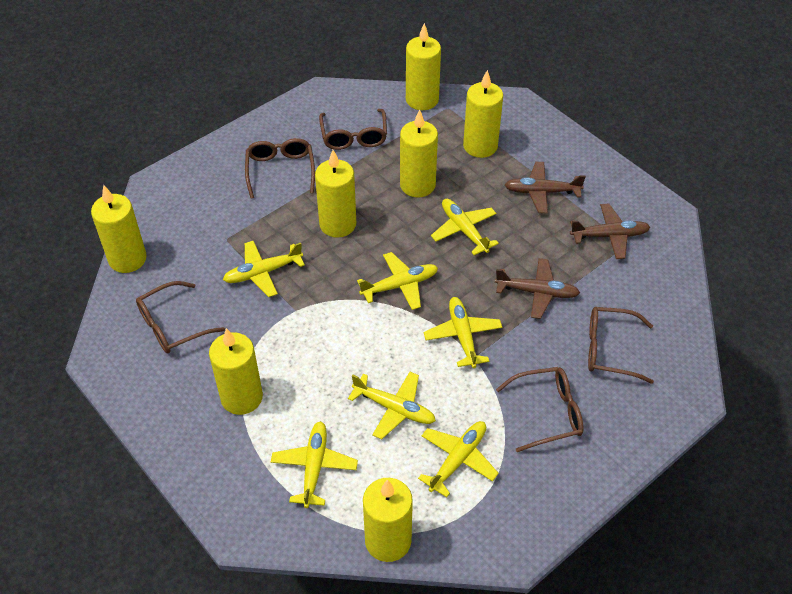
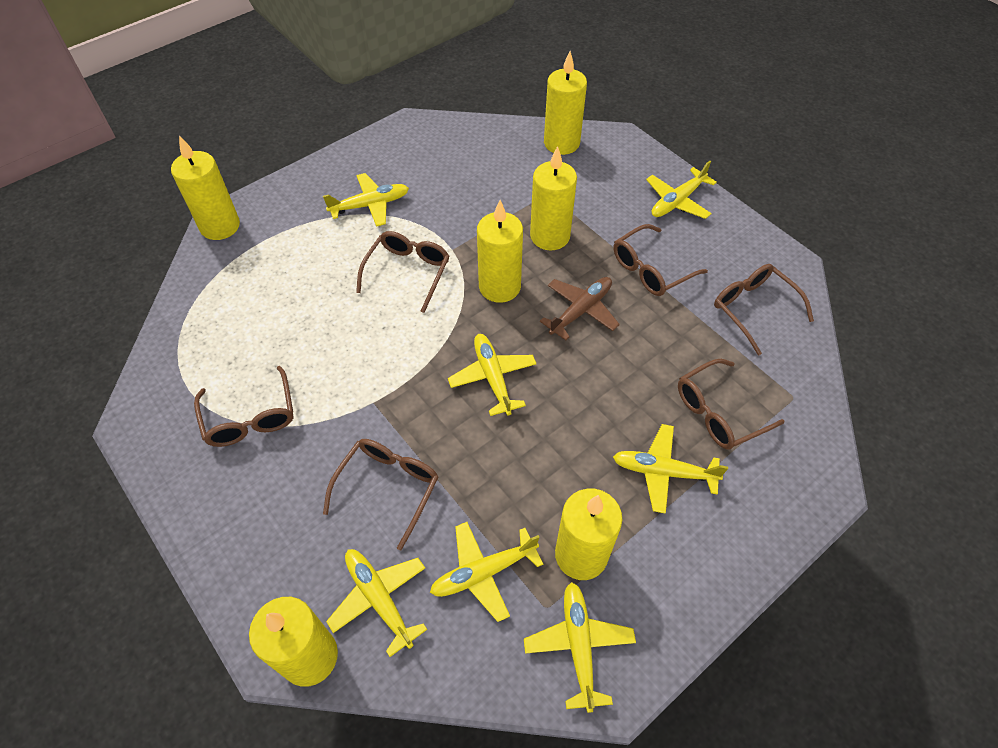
brown glasses: 5 -> 6
brown plane: 3 -> 1
yellow candle: 7 -> 6

